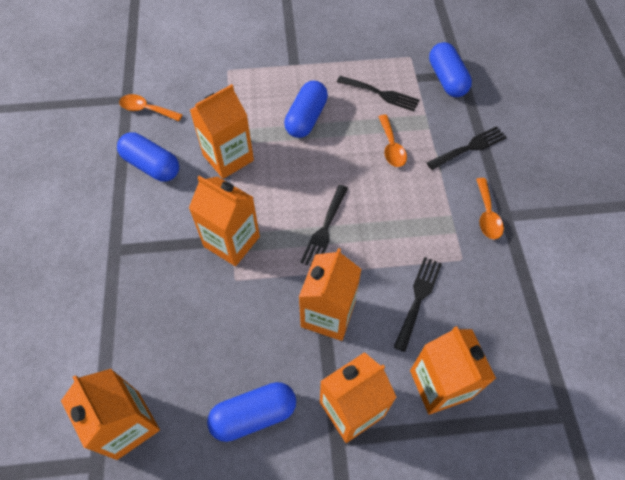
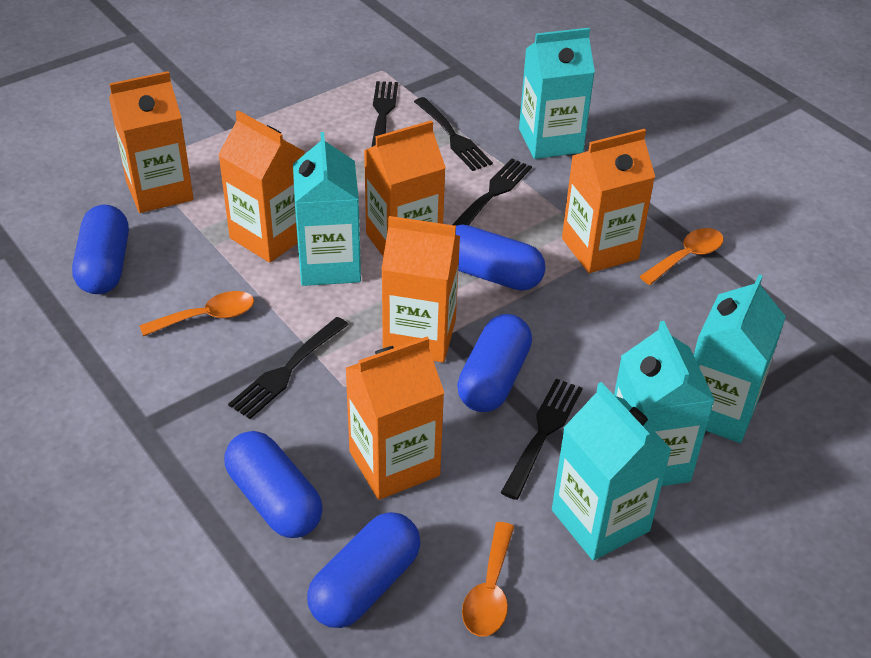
black fork: 4 -> 5
blue capsule: 4 -> 5
turquoise carton: 0 -> 5

